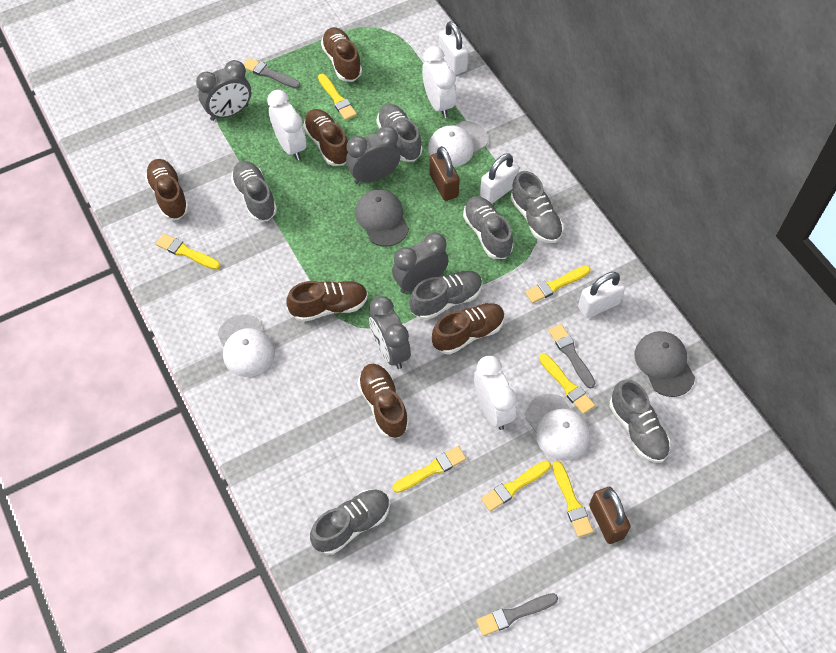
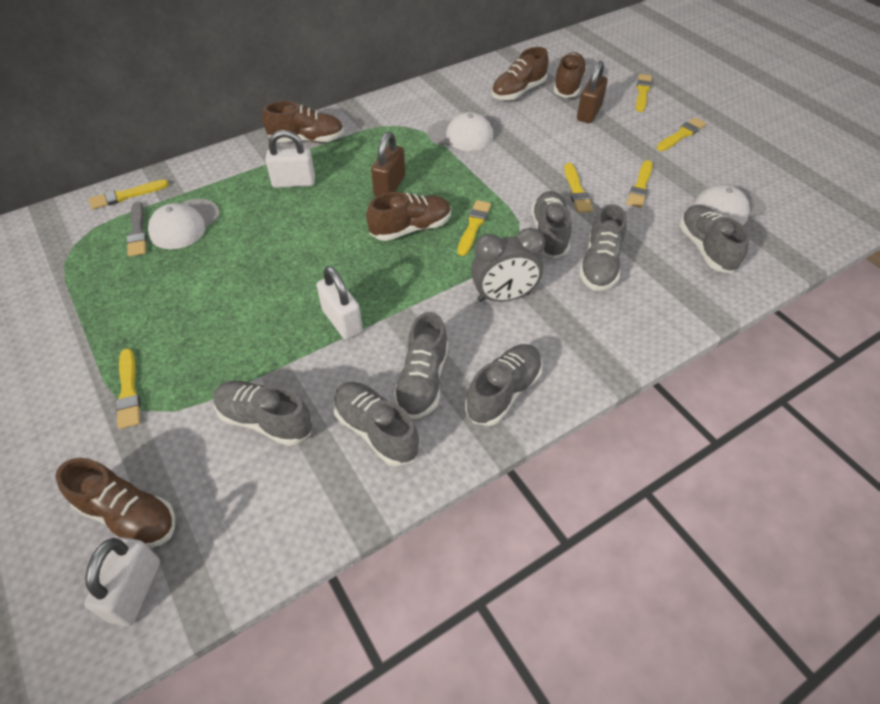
brown shoe: 6 -> 5
grey brush: 3 -> 1
grey cap: 2 -> 0
grey clock: 4 -> 1
white clock: 3 -> 0

